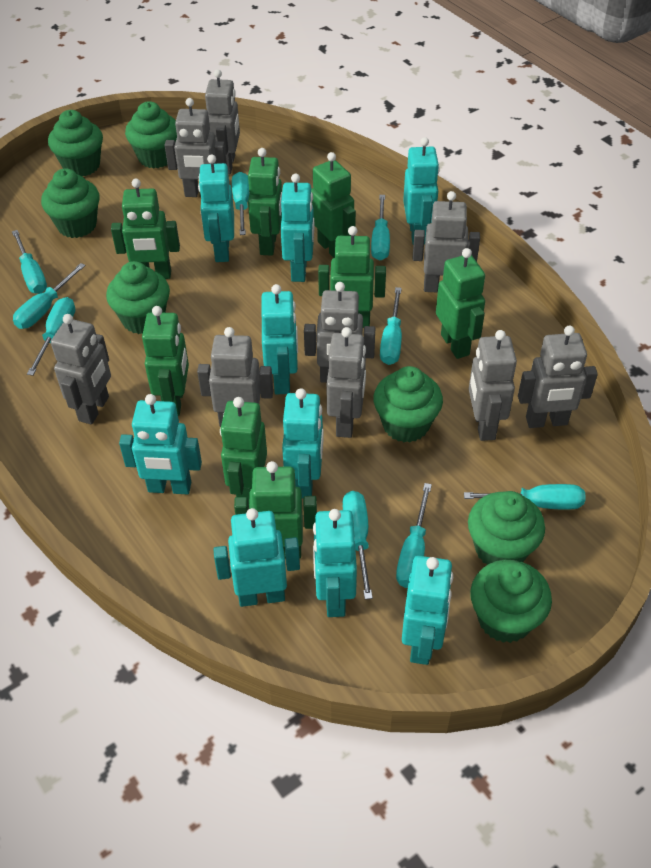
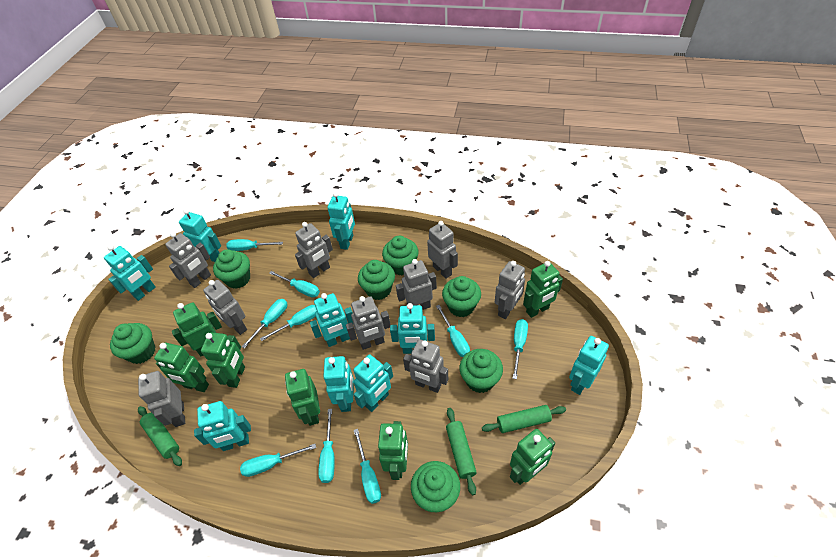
green robot: 8 -> 7
green rolling pin: 0 -> 3

